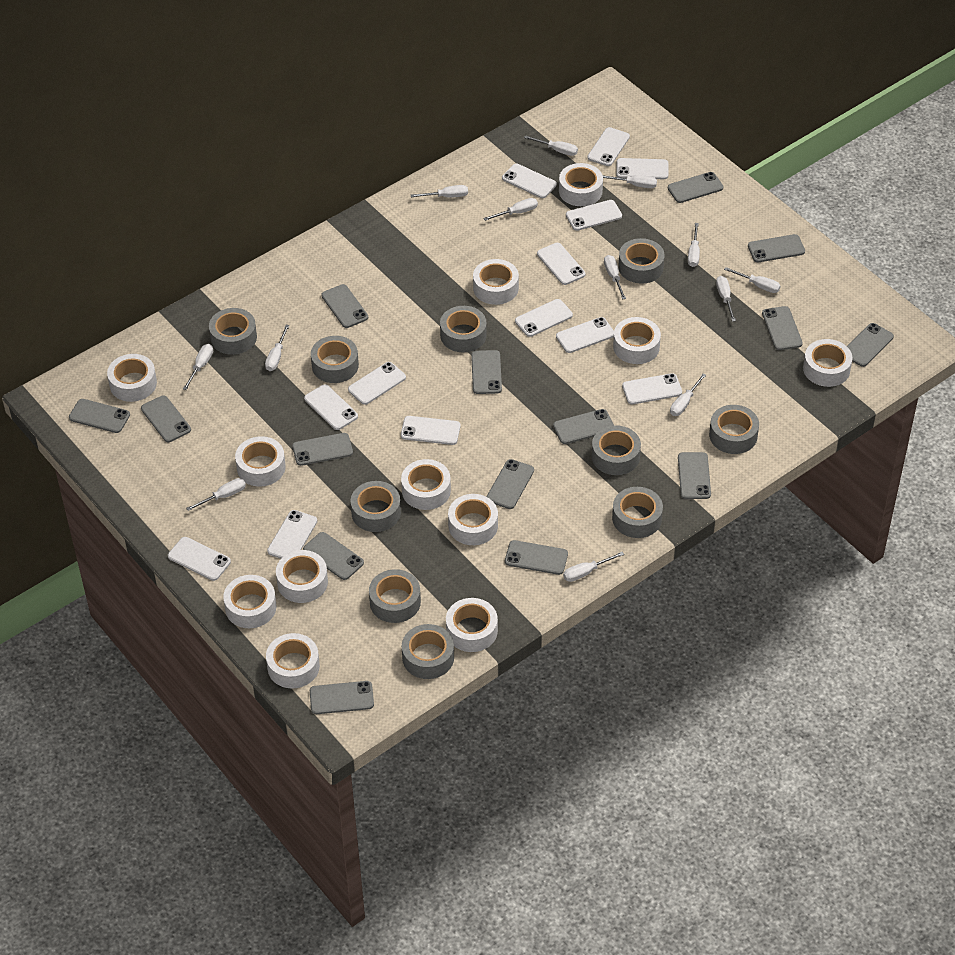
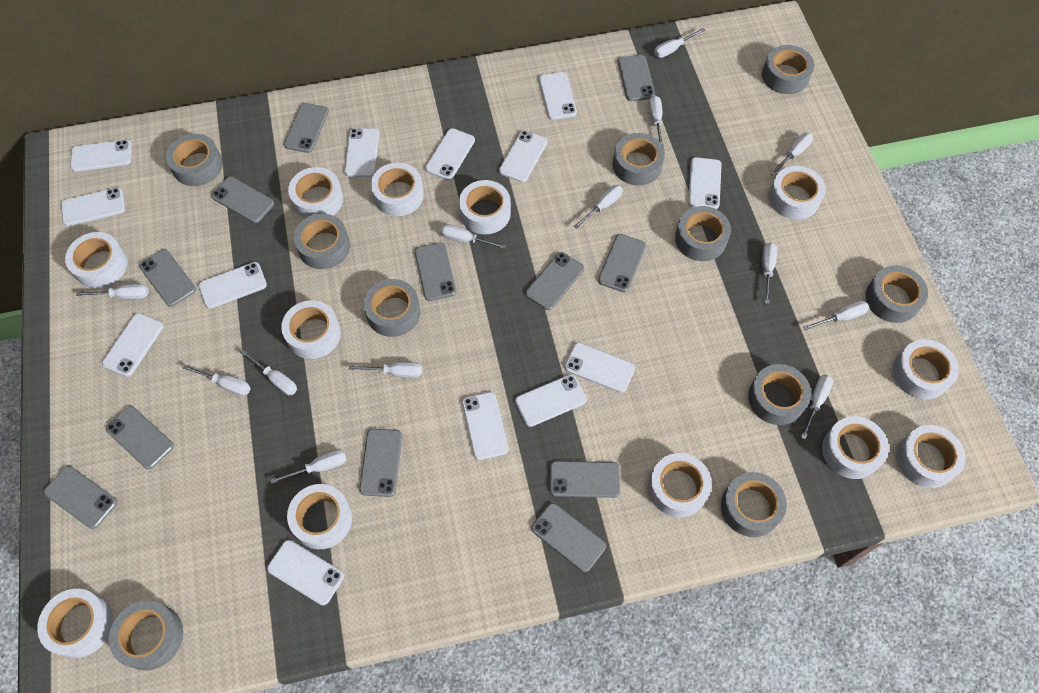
grey phone: 15 -> 12

